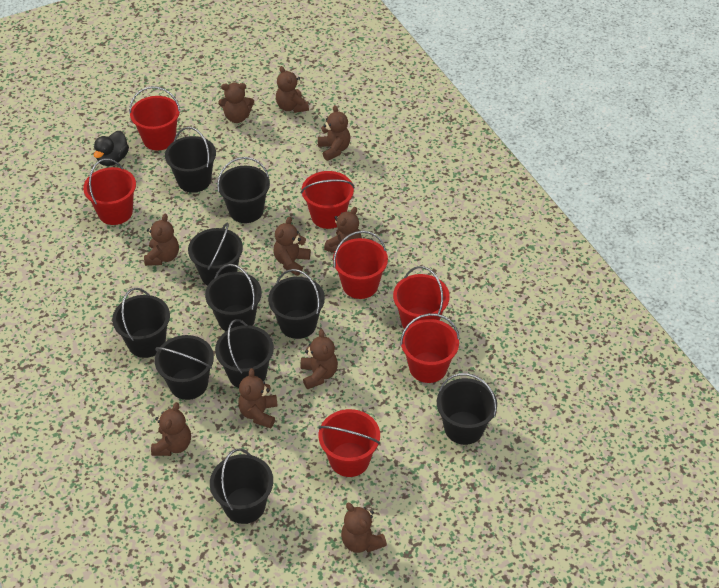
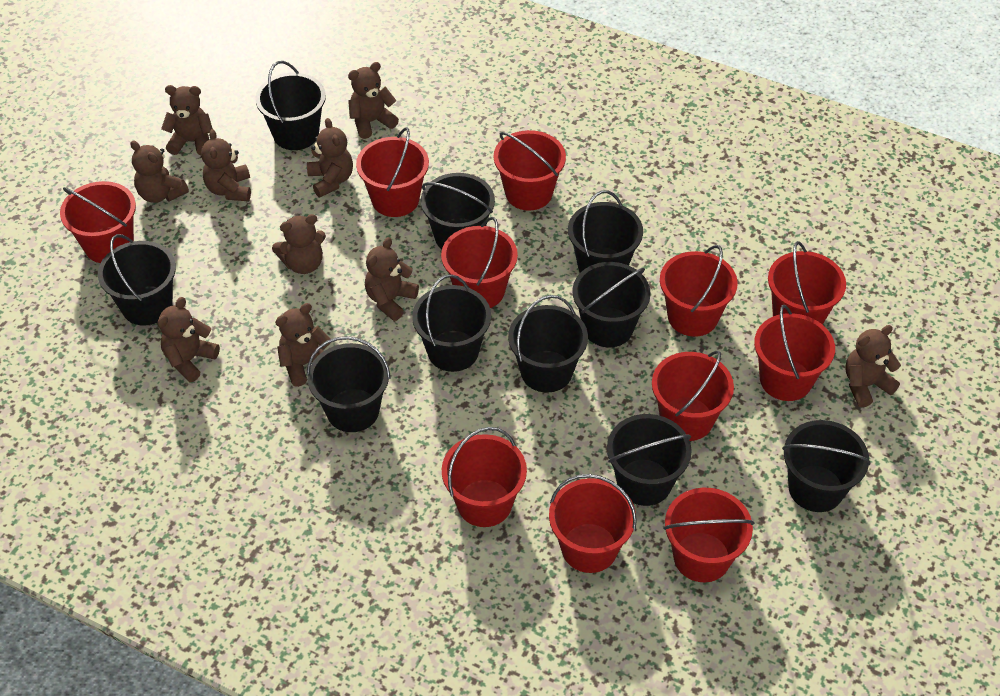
black duck: 1 -> 0
red bucket: 7 -> 11

